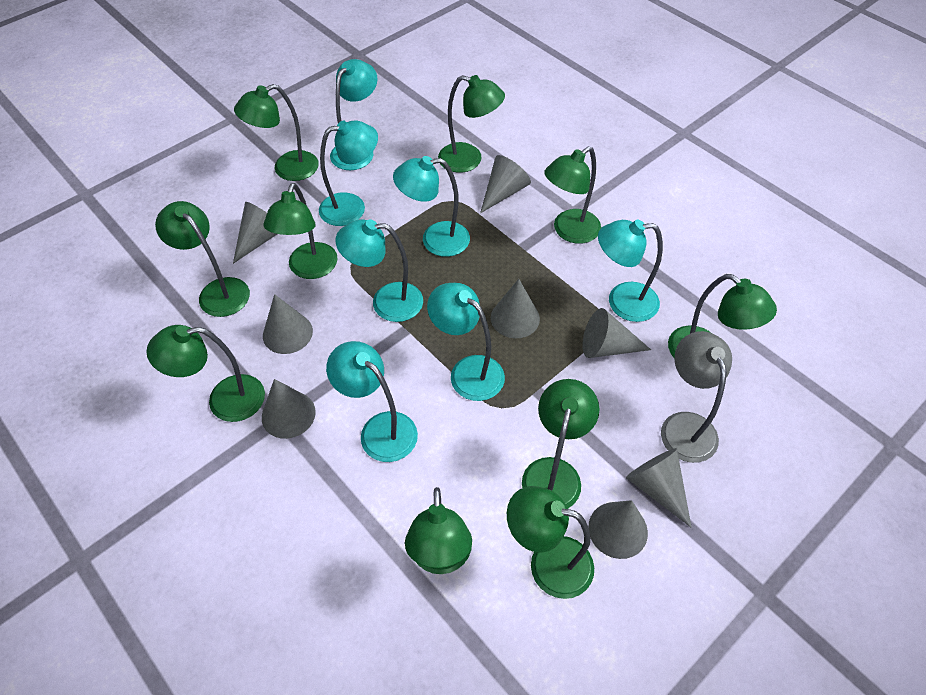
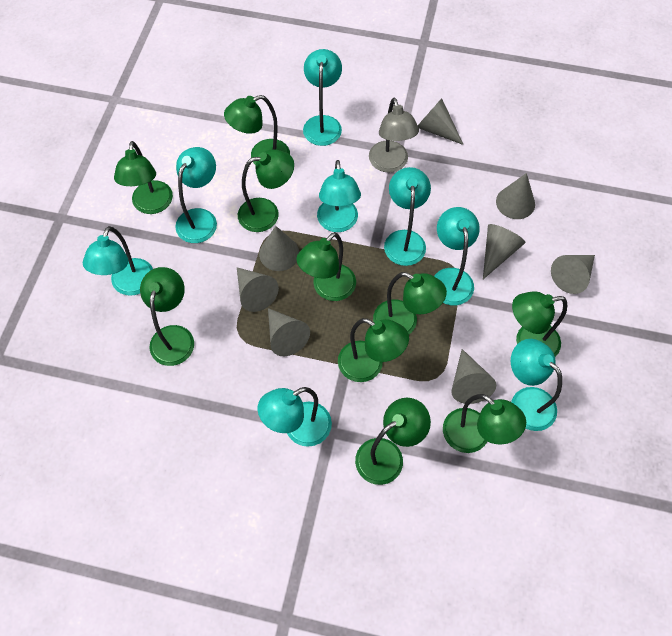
turquoise lamp: 7 -> 8

